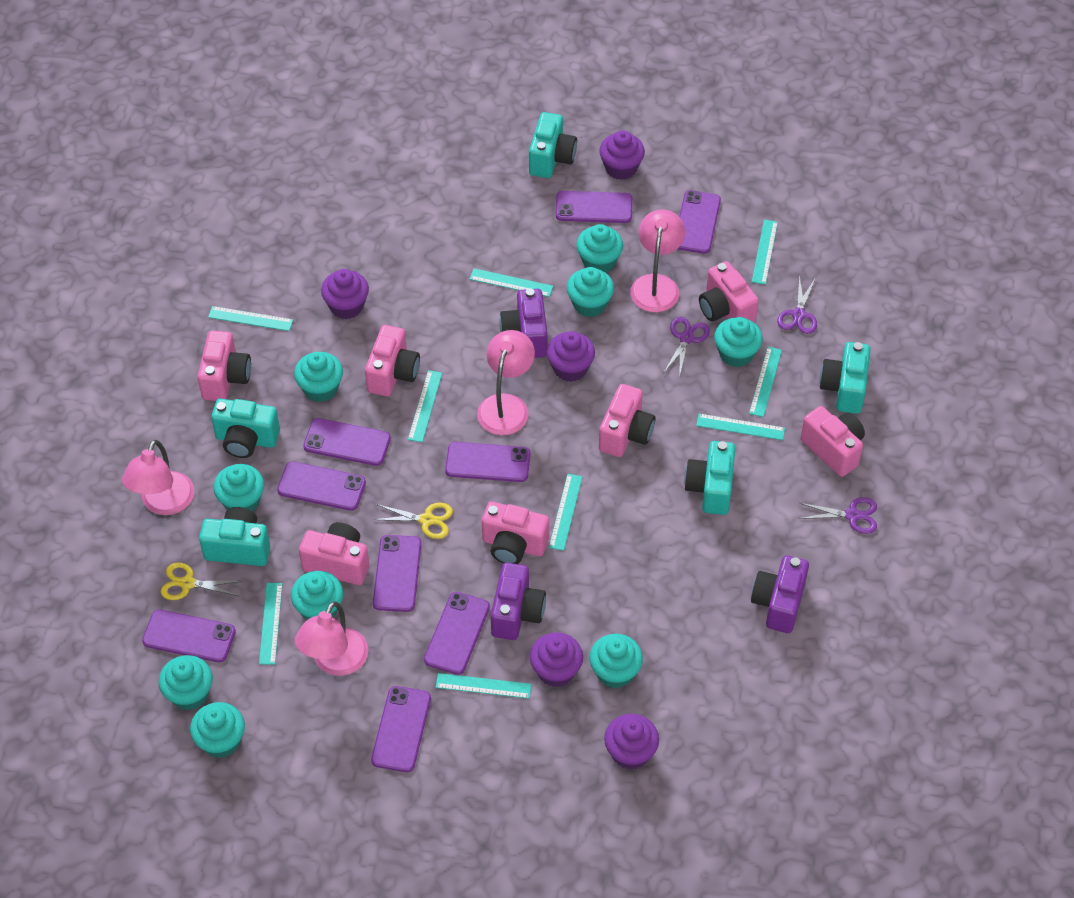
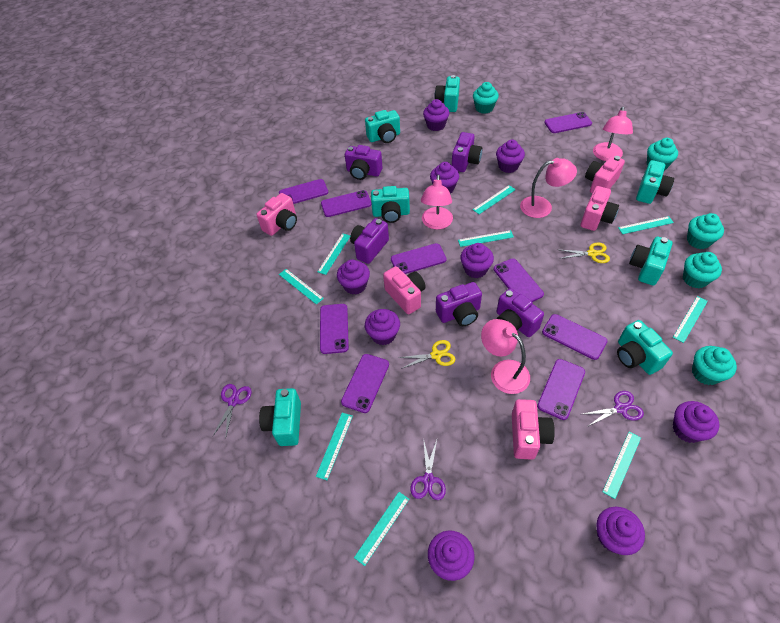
pink camera: 7 -> 5
purple camera: 3 -> 5
purple cupcake: 5 -> 9
turquoise camera: 5 -> 7
turquoise cupcake: 9 -> 5

